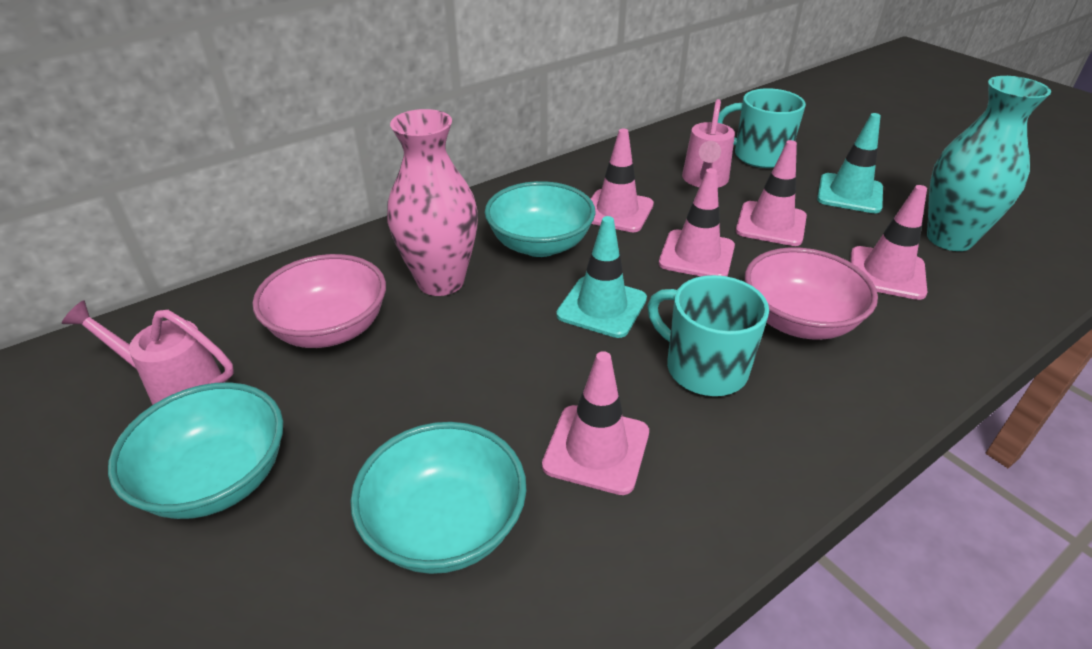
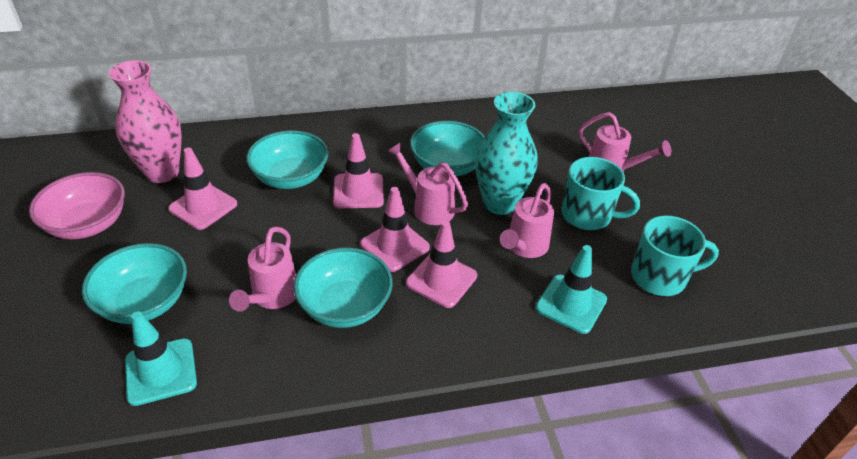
pink bowl: 2 -> 1
pink traffic cone: 5 -> 4
pink watering can: 2 -> 4
turquoise bowl: 3 -> 4

